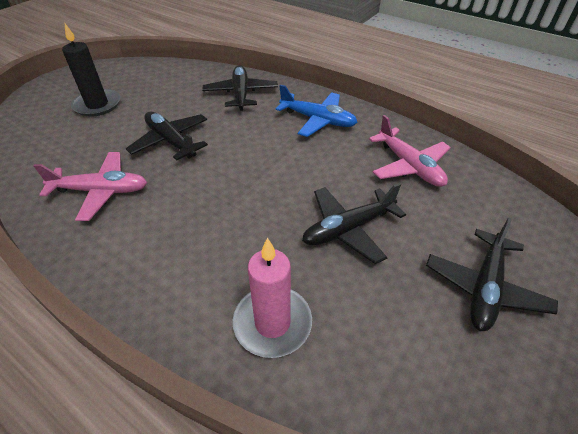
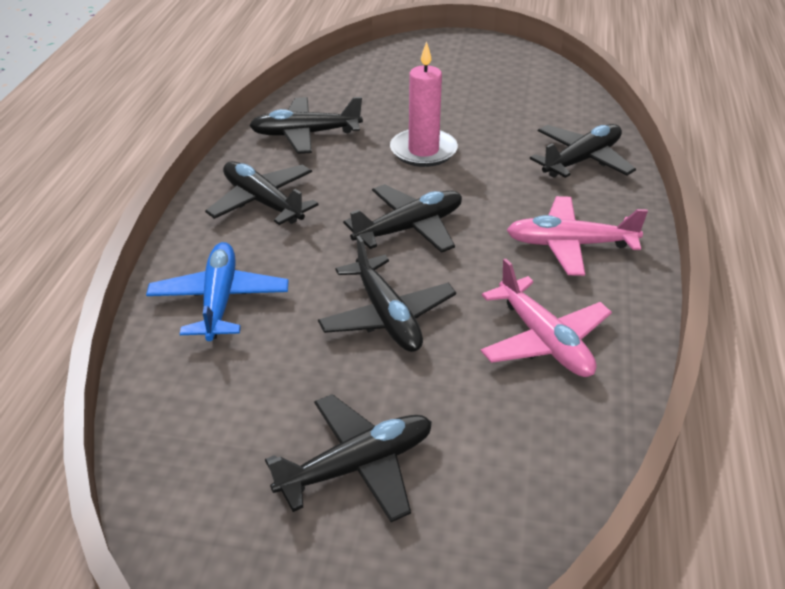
black candle: 1 -> 0
black plane: 4 -> 6

